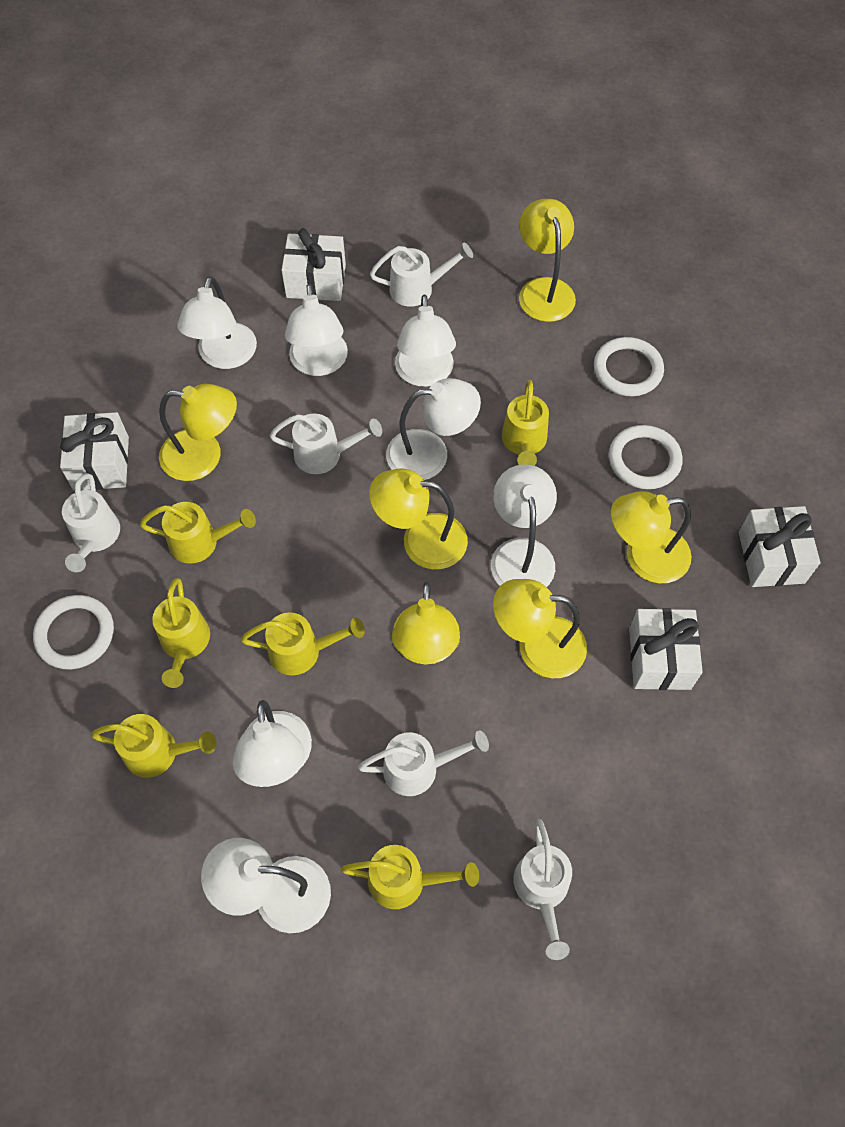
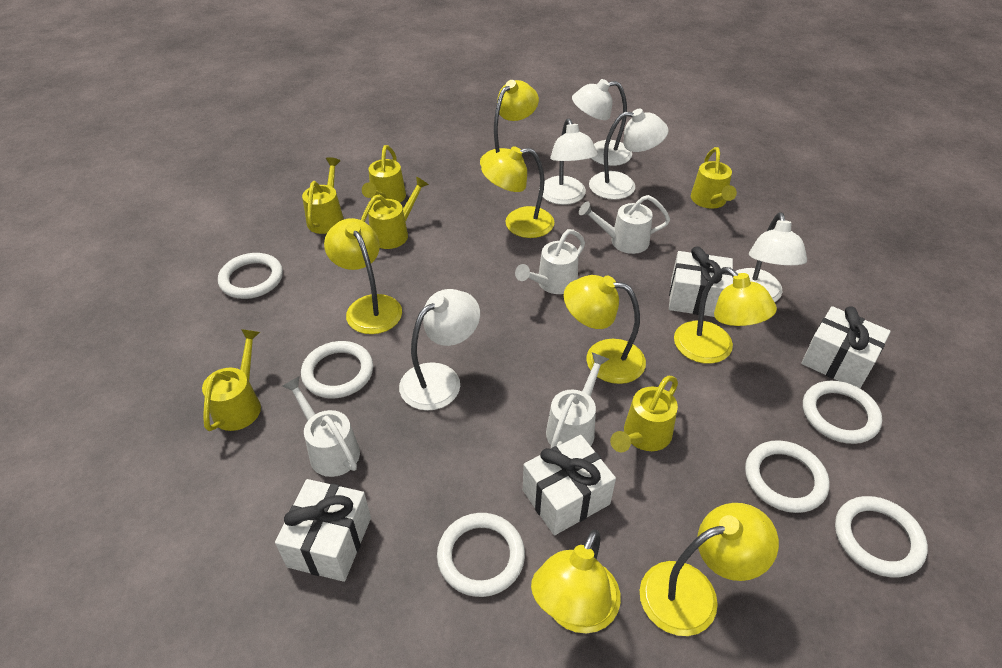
white lamp: 7 -> 5
white ring: 3 -> 6
white watering can: 5 -> 4
yellow lamp: 6 -> 7

